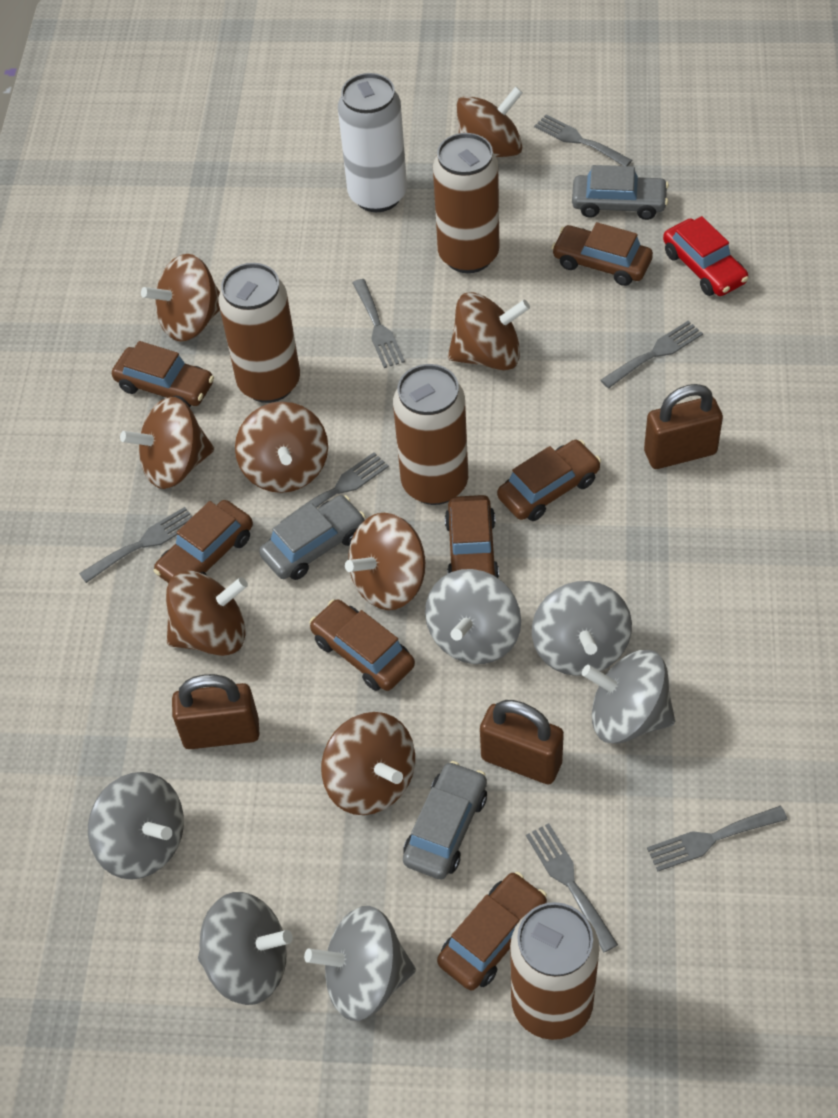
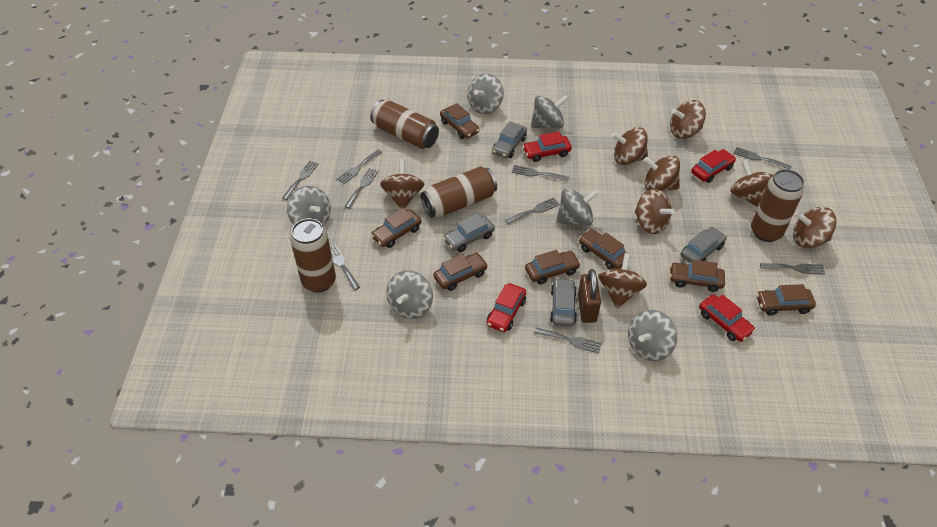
brown padlock: 3 -> 1
grey car: 3 -> 4
grey fork: 7 -> 9
red car: 1 -> 4
white can: 1 -> 0

